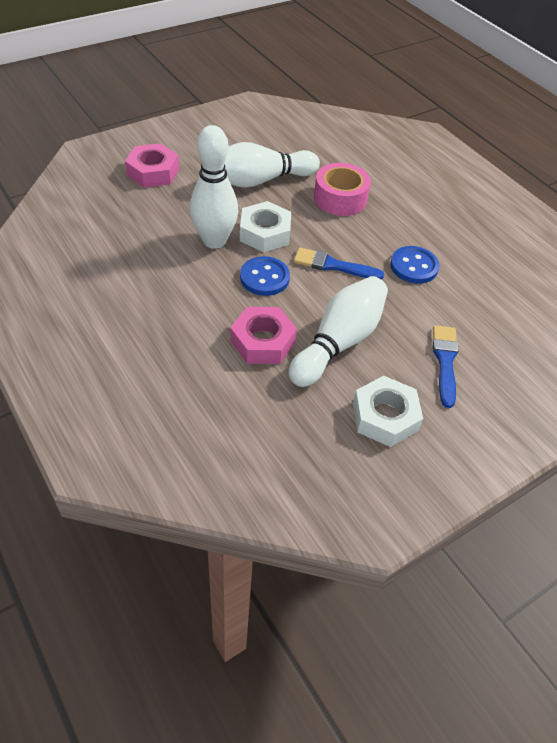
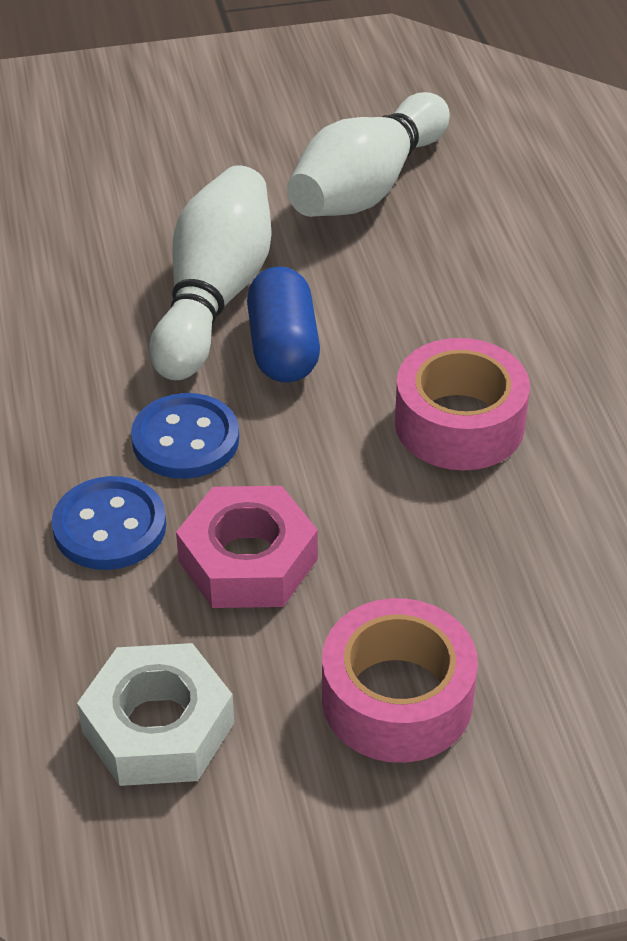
blue brush: 2 -> 0
blue capsule: 0 -> 1
pink nut: 2 -> 1
pink tape: 1 -> 2
white bowling pin: 3 -> 2
white nut: 2 -> 1

